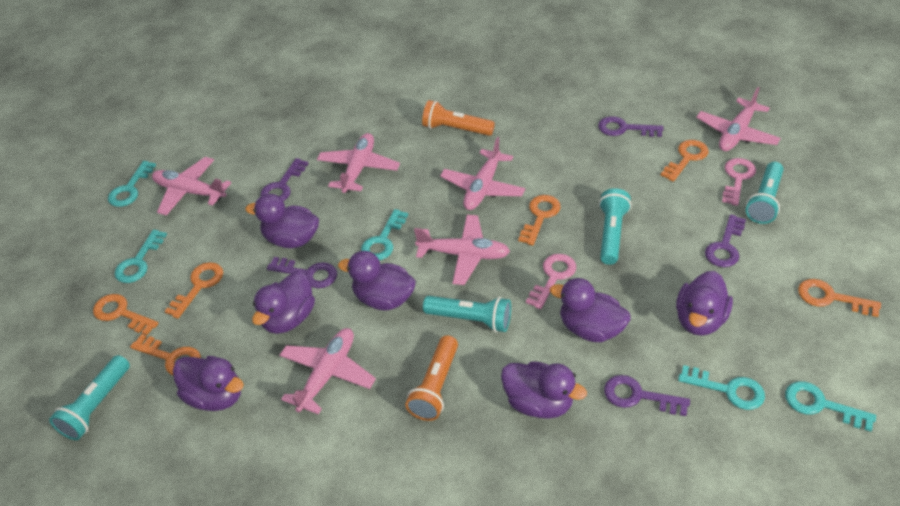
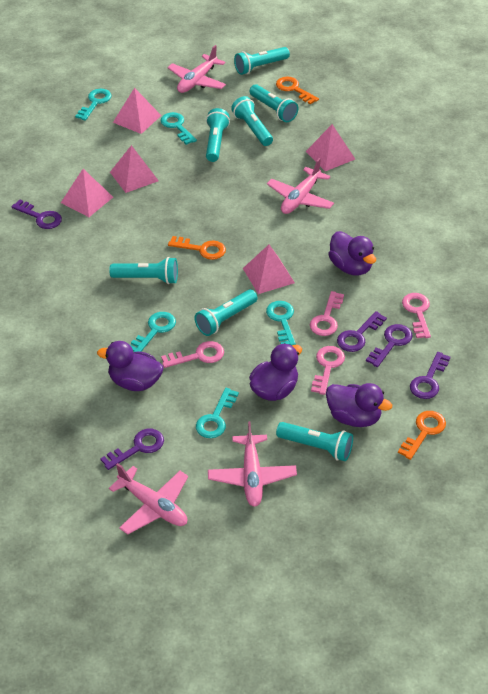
orange flashlight: 2 -> 0
orange key: 6 -> 3
pink key: 2 -> 4
pink plane: 6 -> 4
pink pyramid: 0 -> 5
purple duck: 7 -> 4
turquoise flashlight: 4 -> 7

